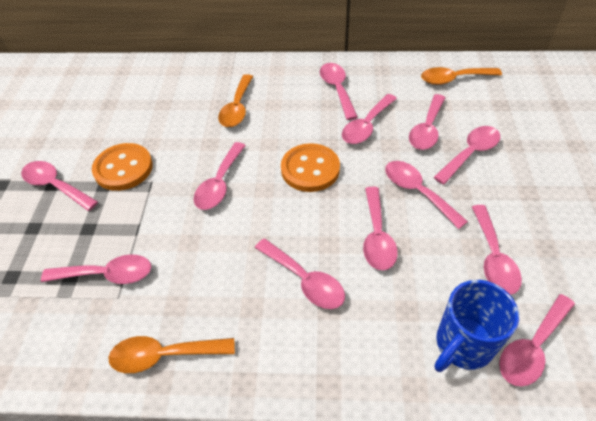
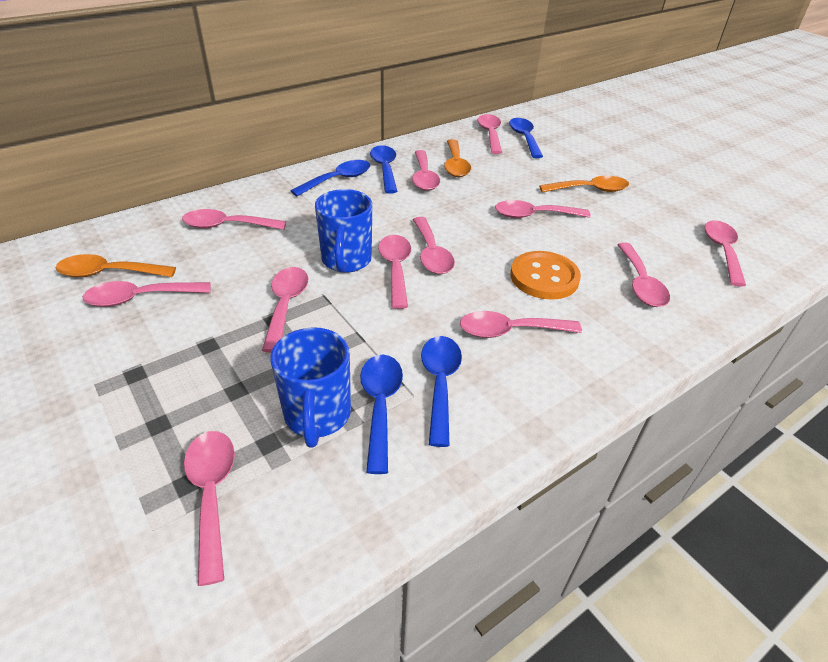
blue mug: 1 -> 2
blue spoon: 0 -> 5
orange button: 2 -> 1

